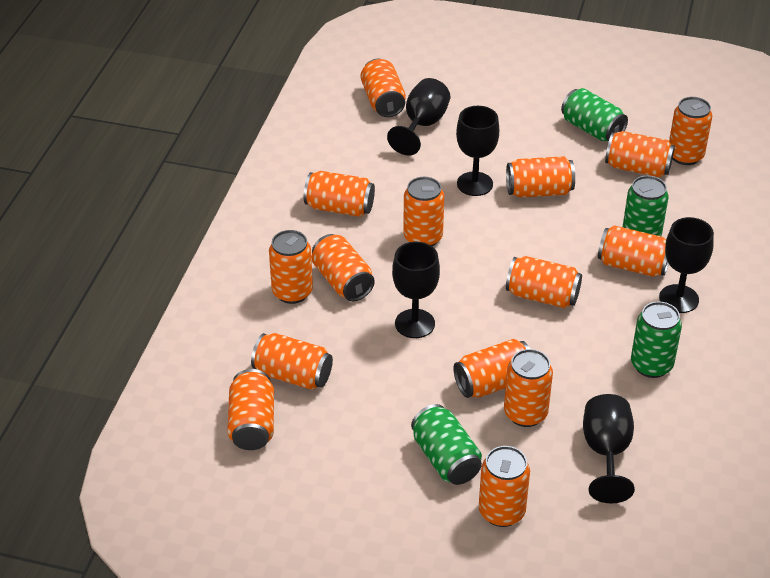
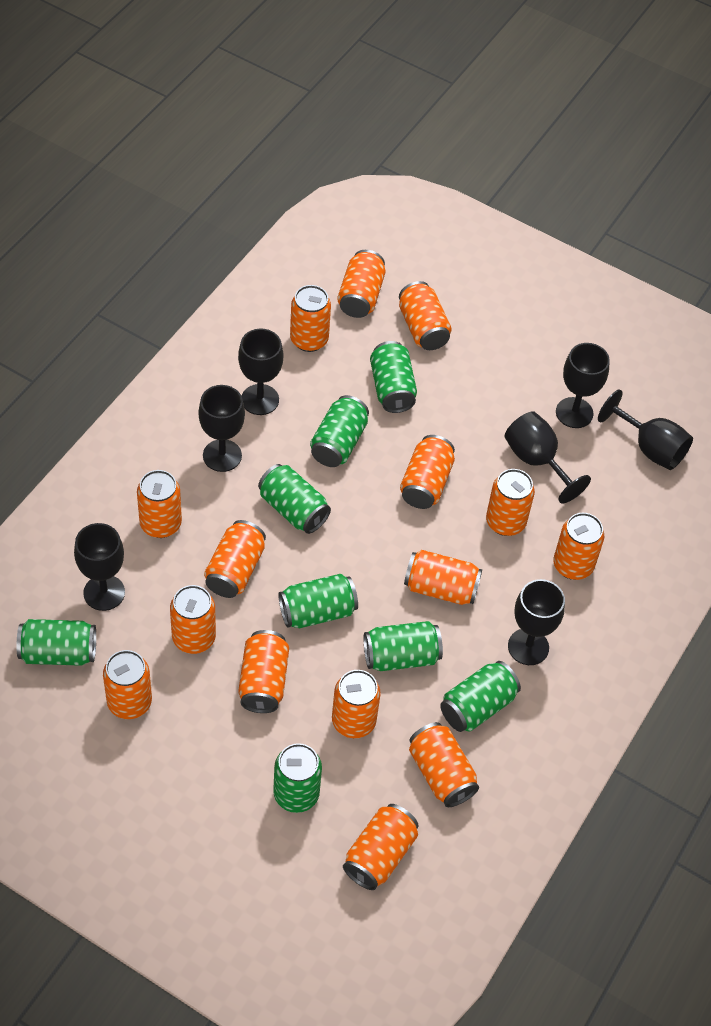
black goblet: 5 -> 7
green can: 4 -> 8

